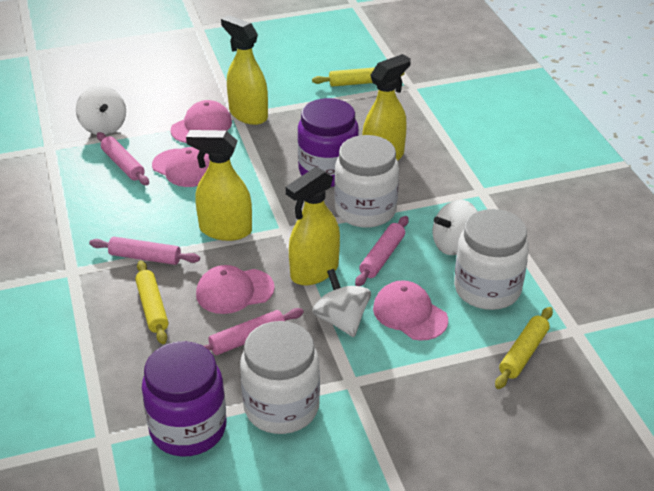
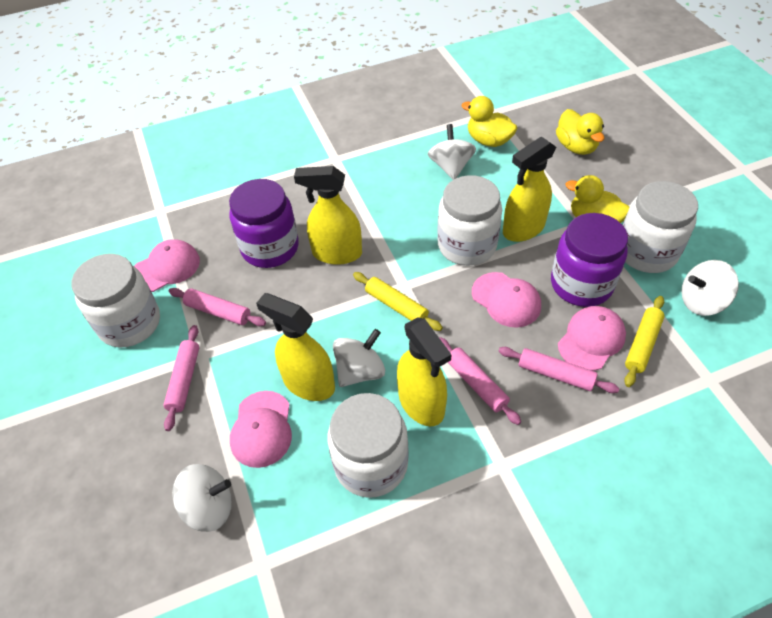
white jar: 3 -> 4
white spinning top: 3 -> 4
yellow duck: 0 -> 3
yellow rolling pin: 3 -> 2

